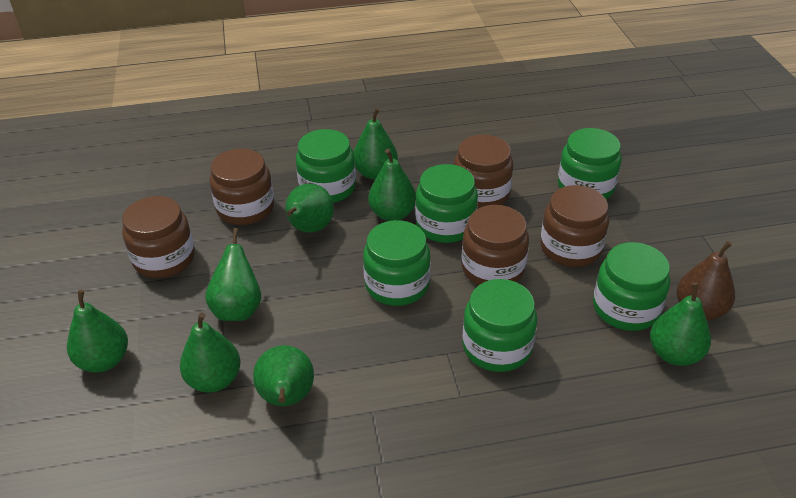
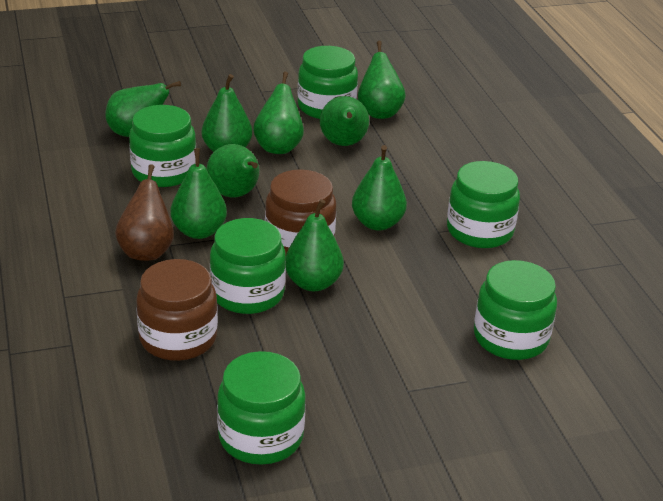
brown jar: 5 -> 2
green pear: 8 -> 9

